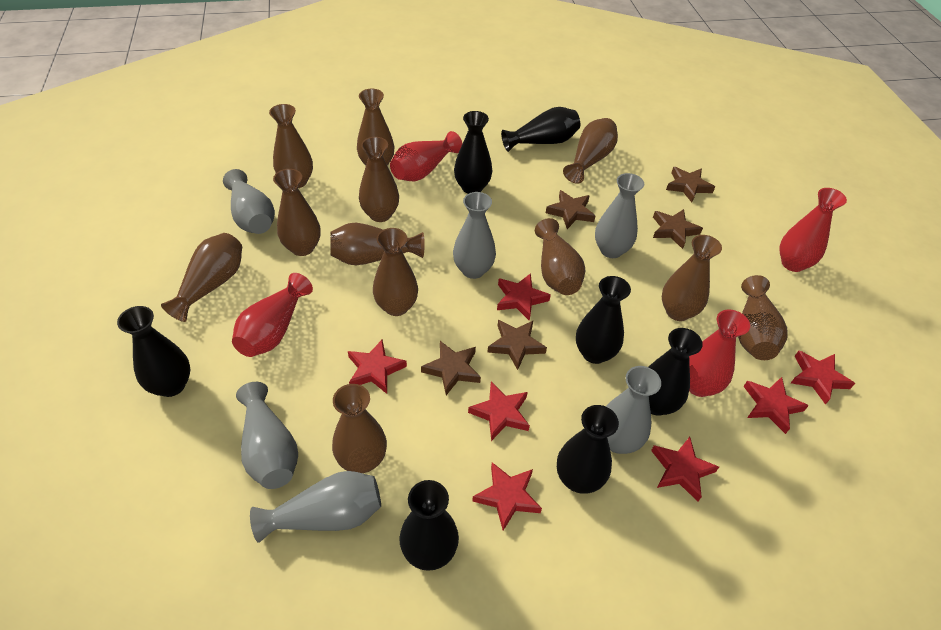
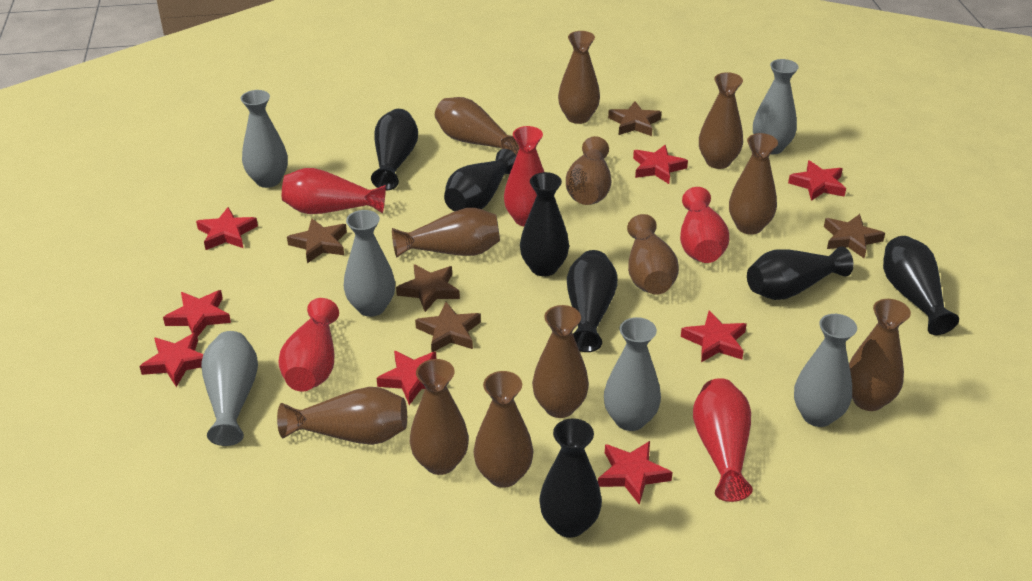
red star: 7 -> 8
red vase: 4 -> 5

